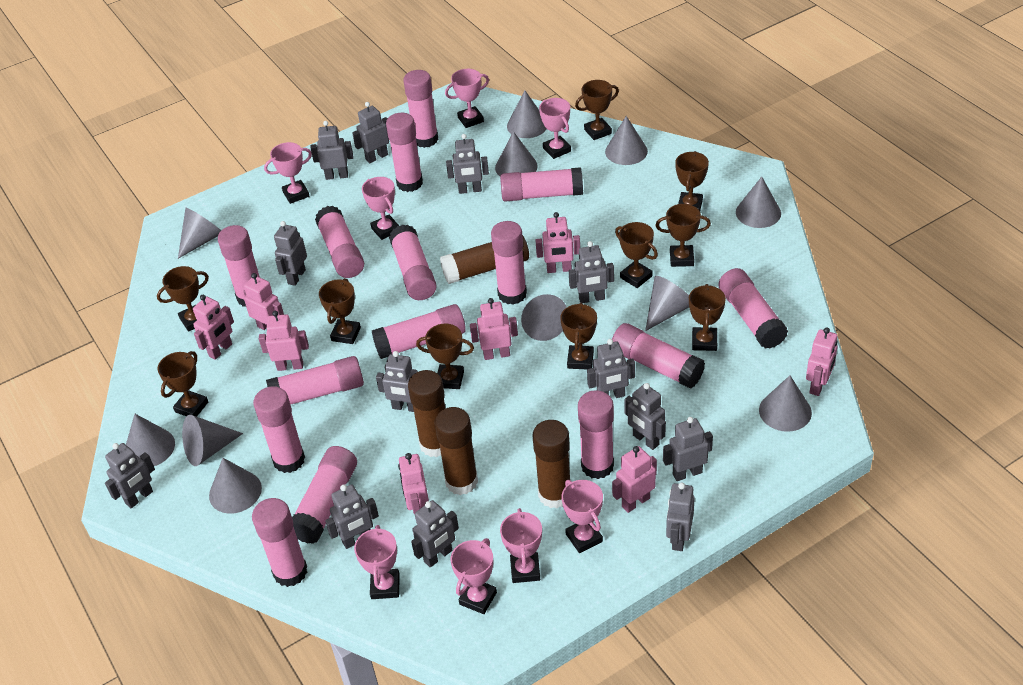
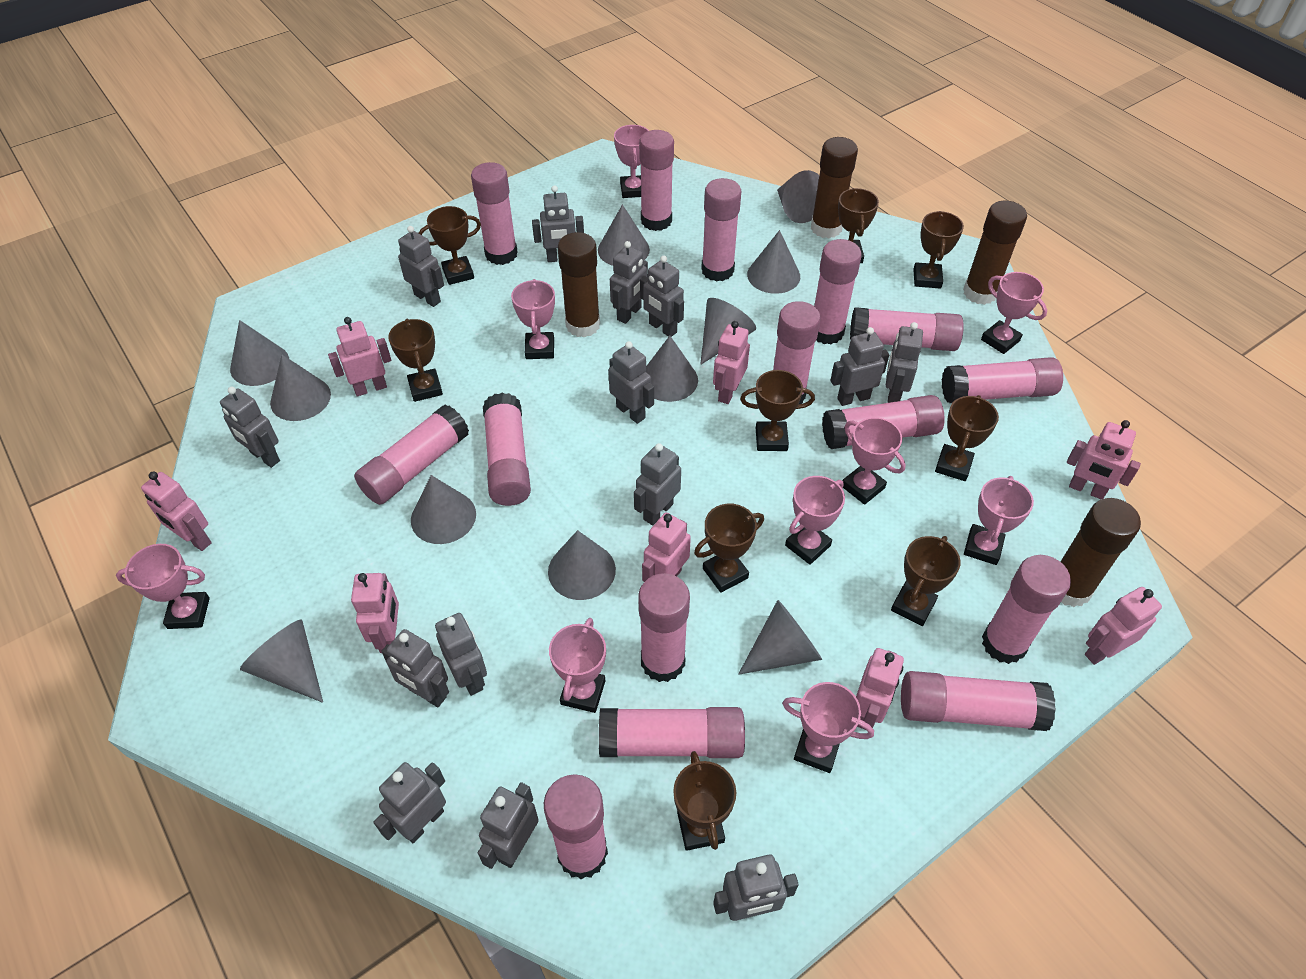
brown trophy: 10 -> 9
grey robot: 13 -> 14
pink trophy: 8 -> 9

